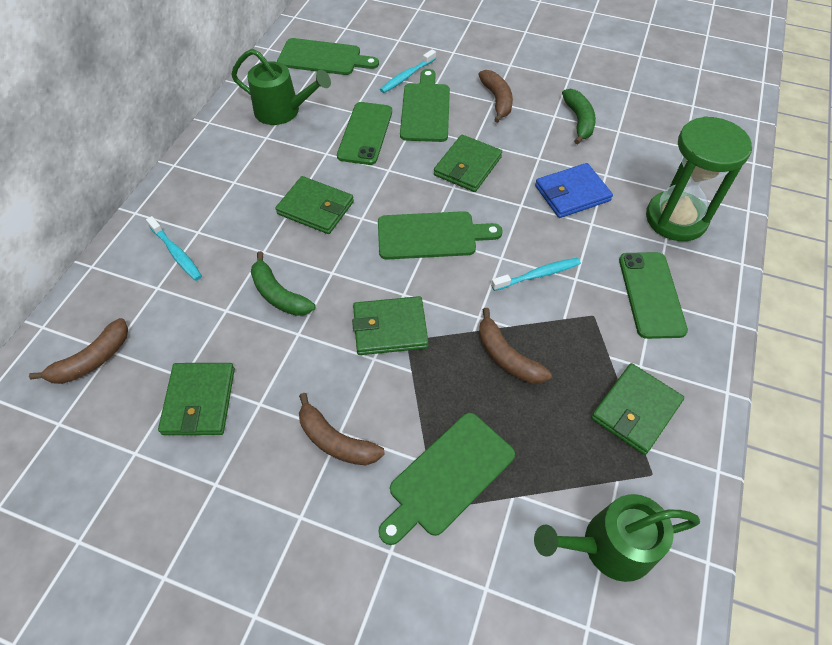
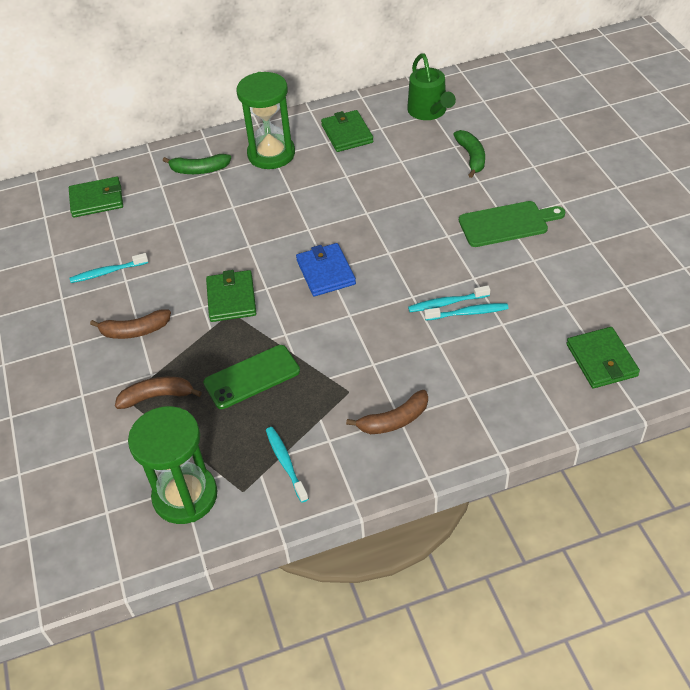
brown banana: 4 -> 3
green cutting board: 4 -> 1
green hourglass: 1 -> 2
green phone: 2 -> 1
green wallet: 5 -> 4
green watering can: 2 -> 1
turquoise toothbrush: 3 -> 4

